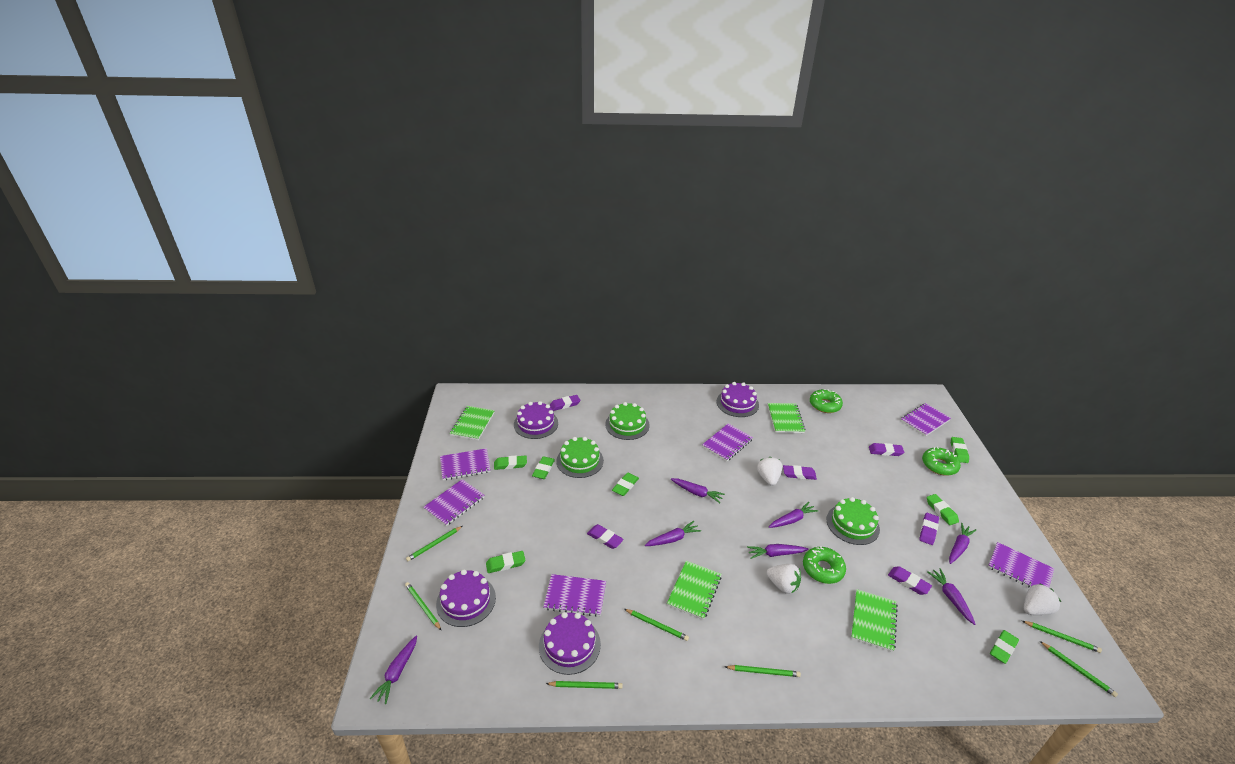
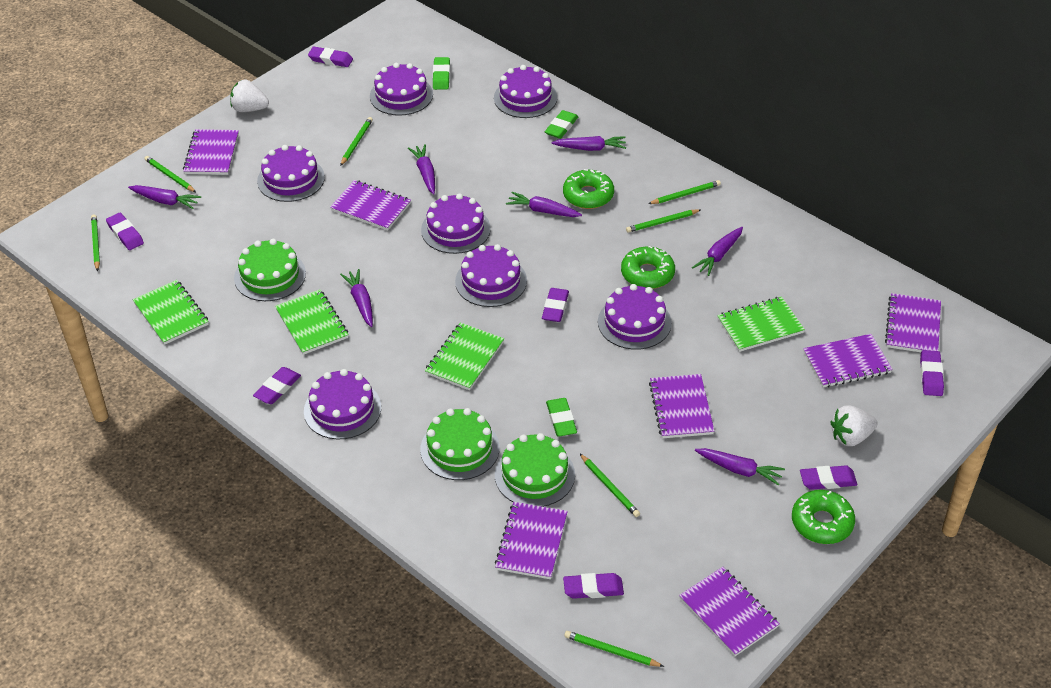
green eraser: 7 -> 3
purple cake: 4 -> 7
purple eraser: 6 -> 7
purple notebook: 6 -> 7
white strawberry: 3 -> 2

